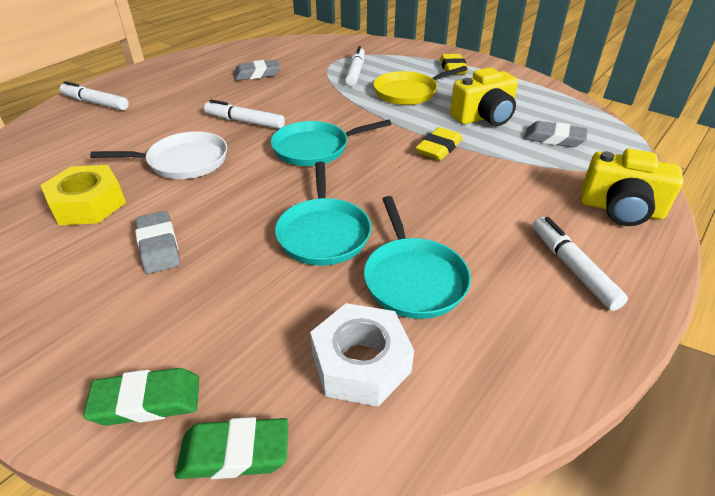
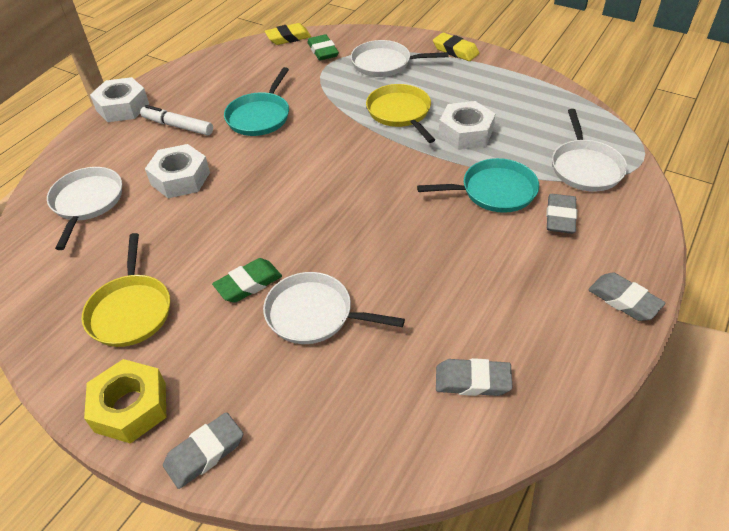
grey eraser: 3 -> 4
turquoise pan: 3 -> 2
white marker: 4 -> 1
white nut: 1 -> 3
white pan: 1 -> 4
yellow camera: 2 -> 0
yellow pan: 1 -> 2

